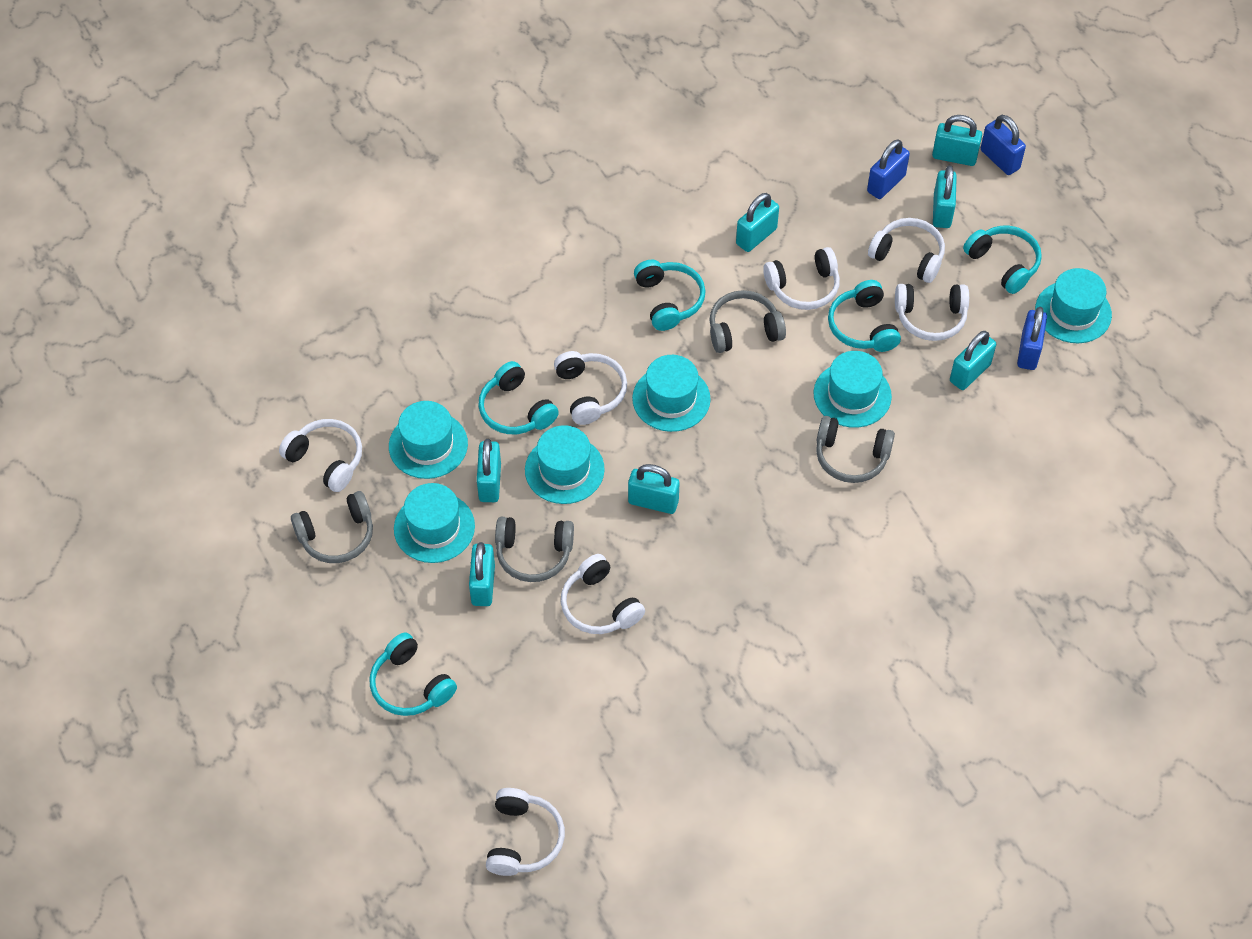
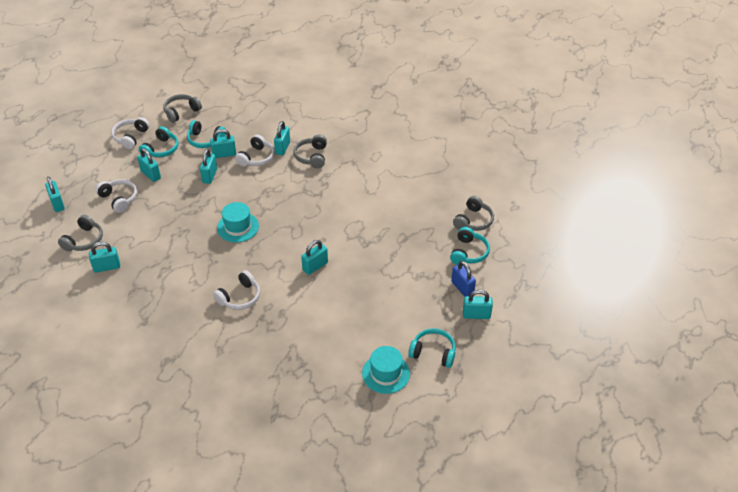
blue padlock: 3 -> 1
turquoise hat: 6 -> 2
turquoise headphones: 5 -> 4
turquoise padlock: 7 -> 8
white headphones: 7 -> 4

